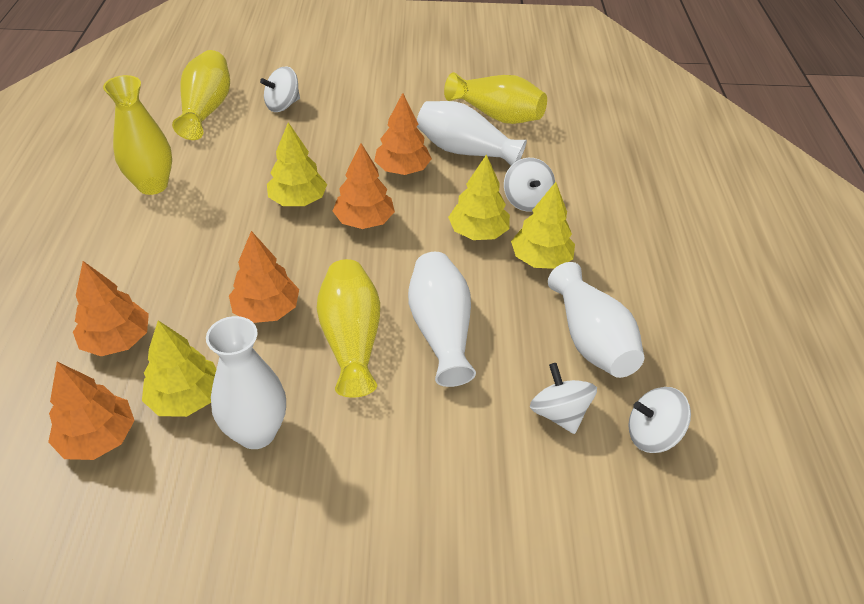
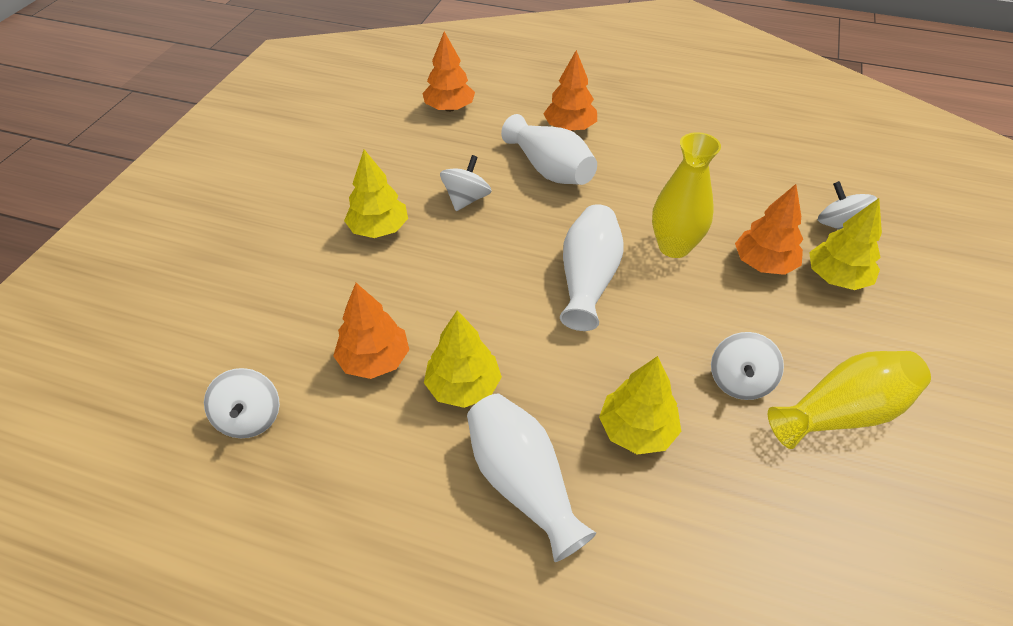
orange tree: 5 -> 4
white vase: 4 -> 3
yellow vase: 4 -> 2

